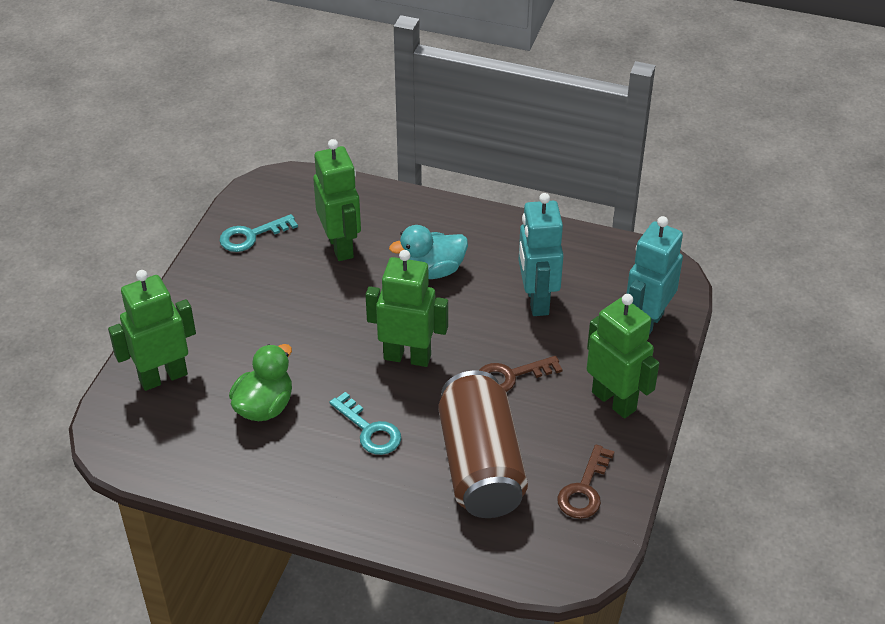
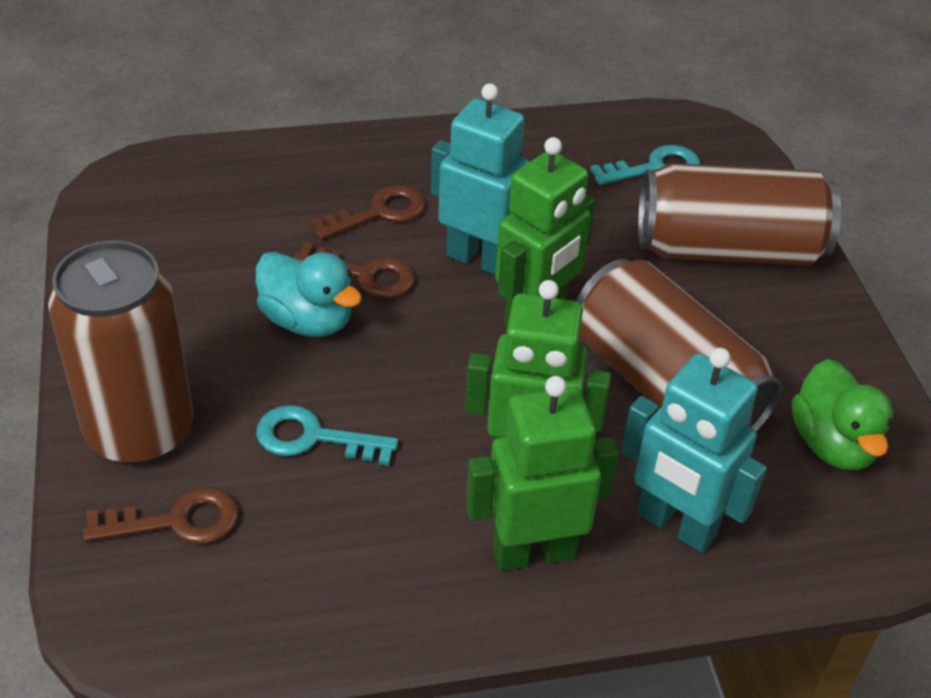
brown can: 1 -> 3
brown key: 2 -> 3
green robot: 4 -> 3

